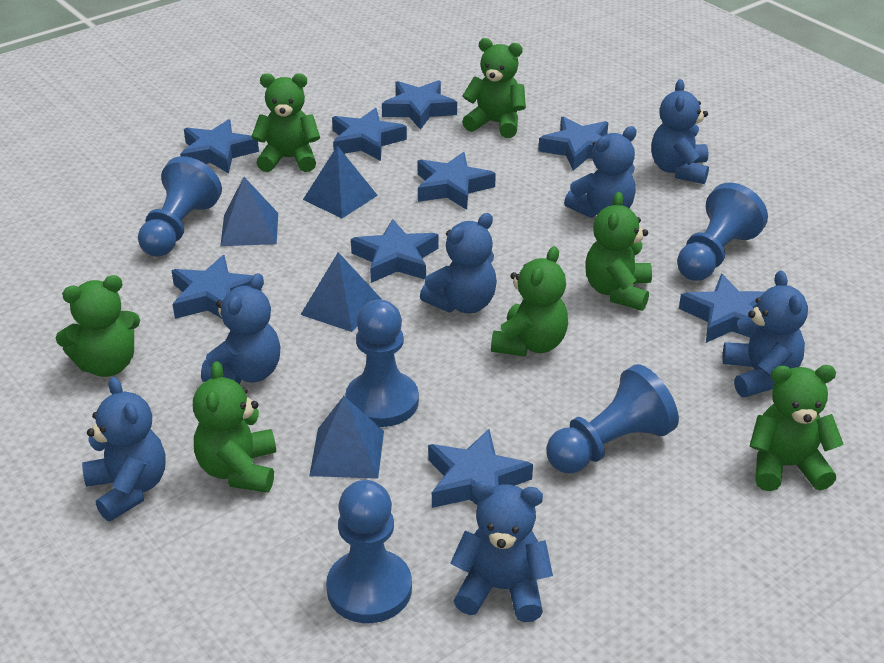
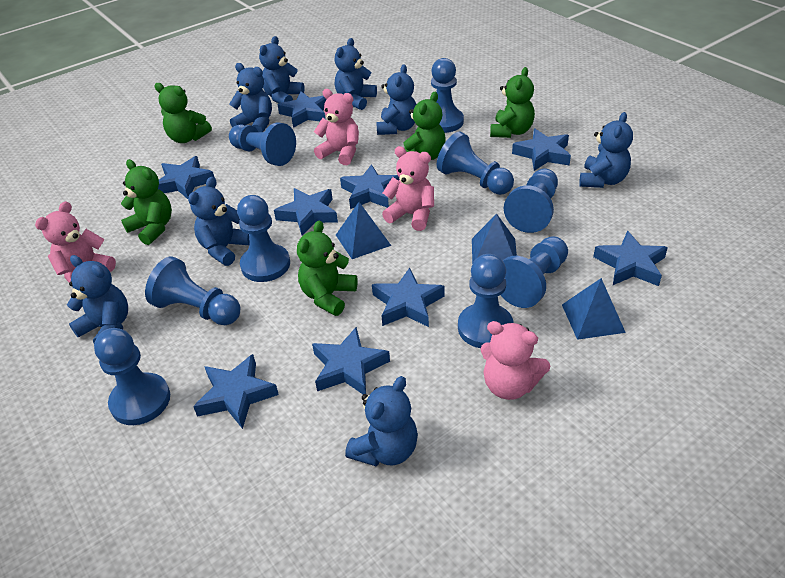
blue pawn: 5 -> 9
blue pyramid: 4 -> 3
blue teddy bear: 7 -> 8
green teddy bear: 7 -> 5
pink teddy bear: 0 -> 4

